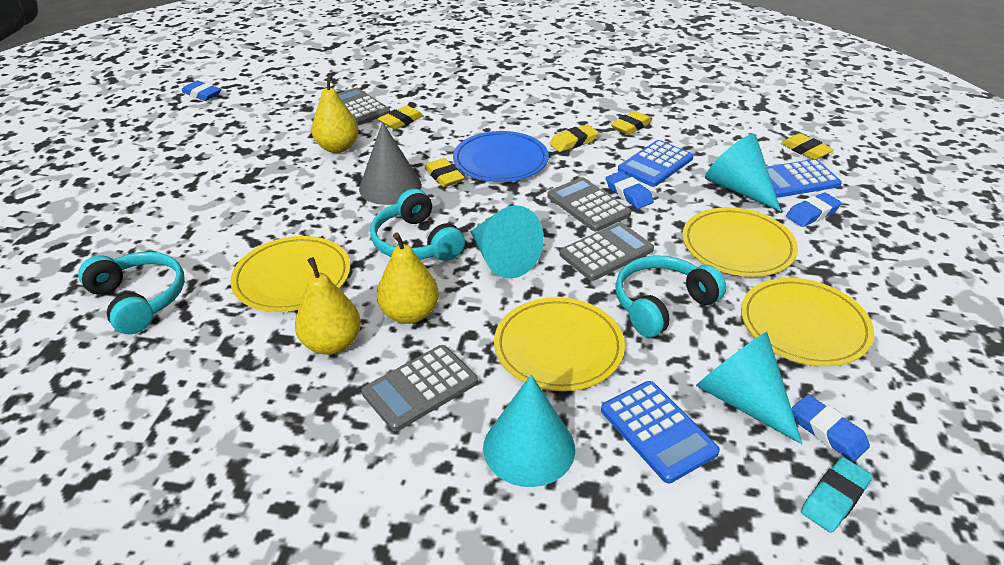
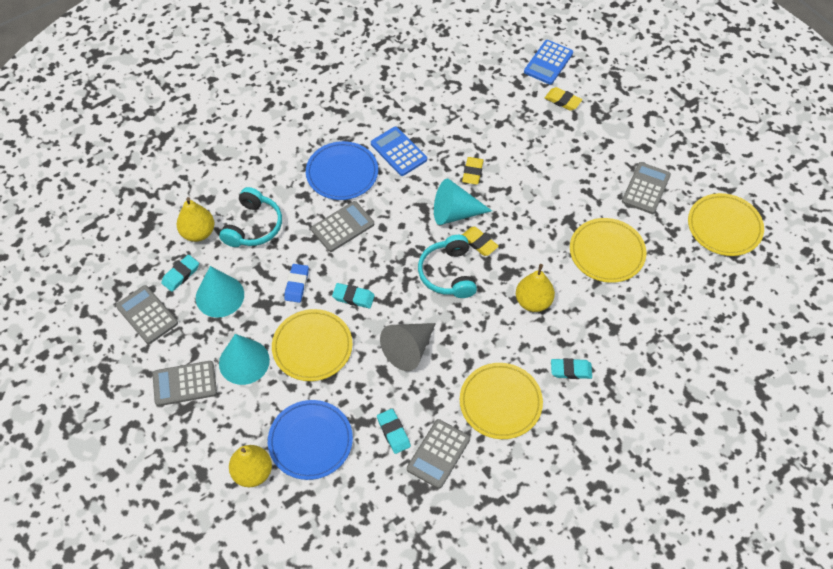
blue calculator: 3 -> 2
blue eraser: 4 -> 1
blue plate: 1 -> 2
grey calculator: 4 -> 5
turquoise cone: 4 -> 3
turquoise eraser: 1 -> 4
turquoise headphones: 3 -> 2
yellow eraser: 5 -> 3

